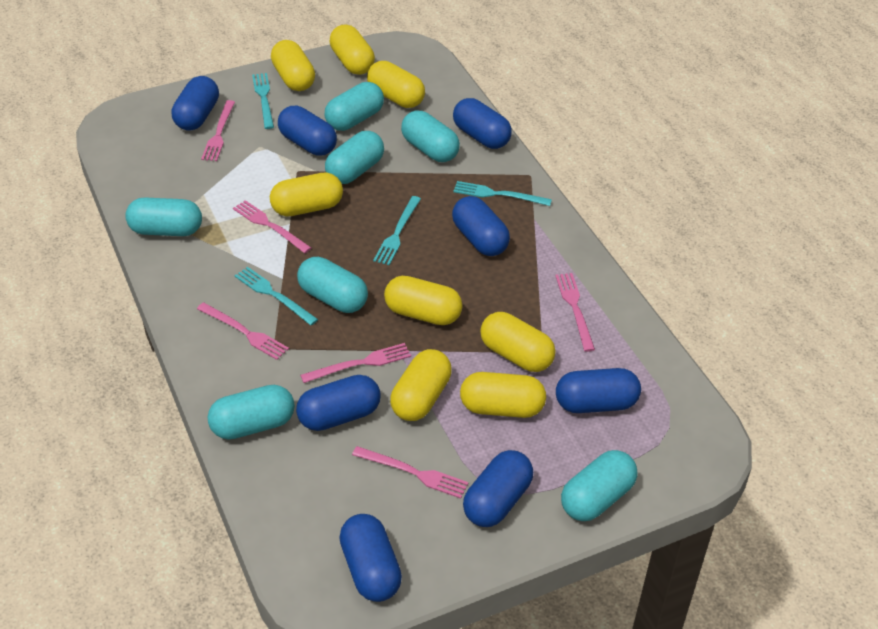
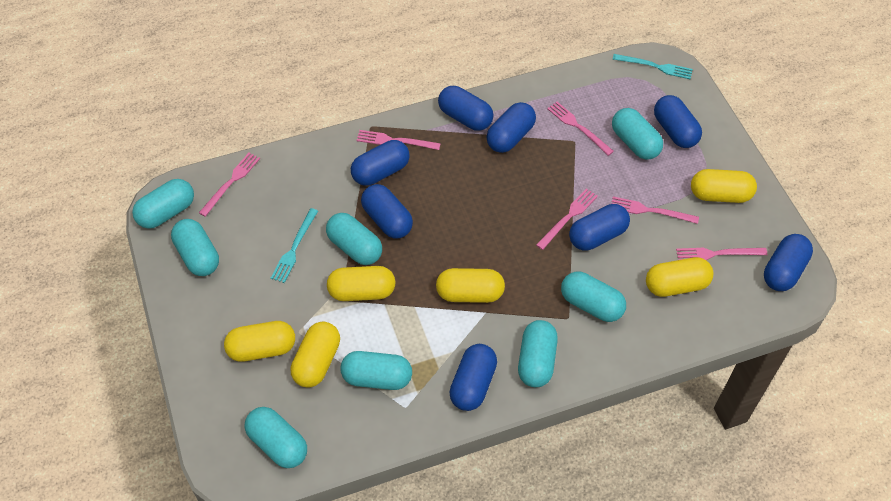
turquoise capsule: 7 -> 8
turquoise fork: 4 -> 2
yellow capsule: 8 -> 6

